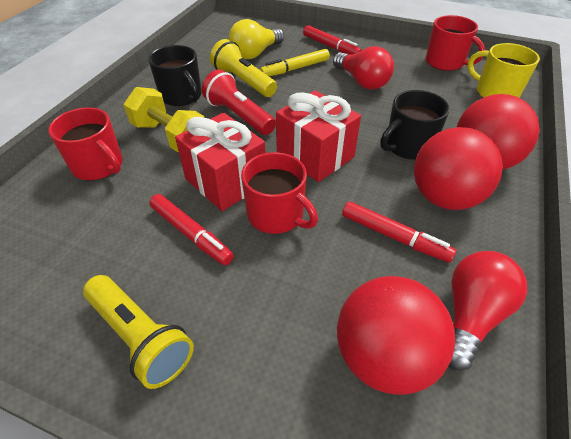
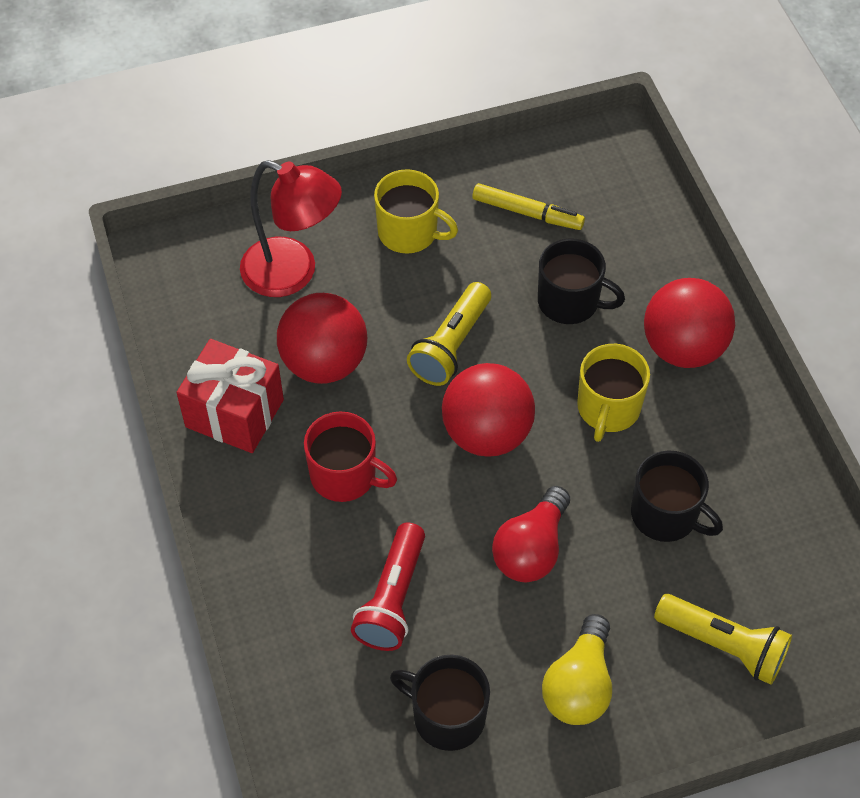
black mug: 2 -> 3
red gift: 2 -> 1
red lamp: 0 -> 1
red light bulb: 2 -> 1
red marker: 3 -> 0
red mug: 3 -> 1
yellow dumbbell: 1 -> 0
yellow mug: 1 -> 2

